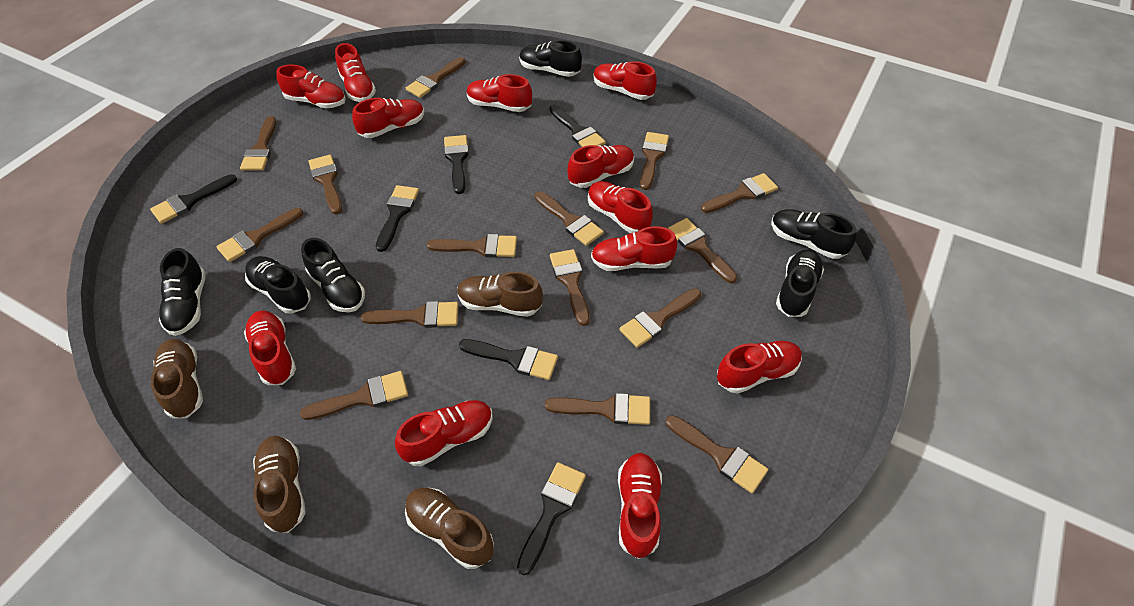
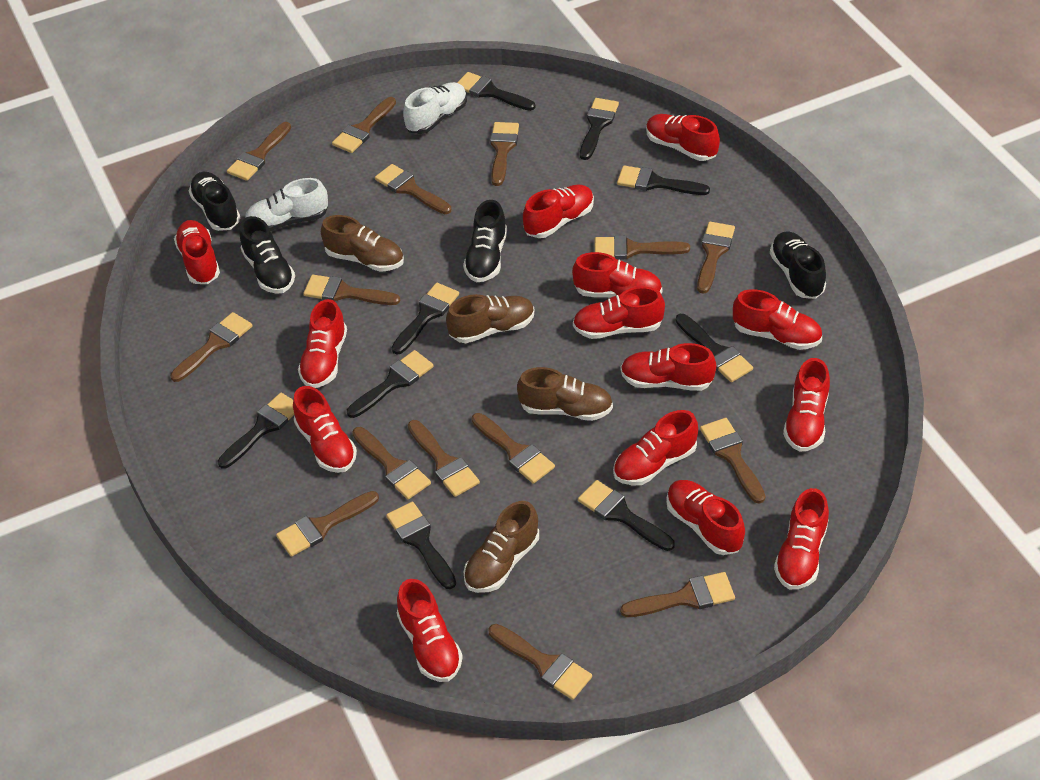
black brush: 6 -> 9
black shoe: 6 -> 4
red shoe: 12 -> 14
white shoe: 0 -> 2

